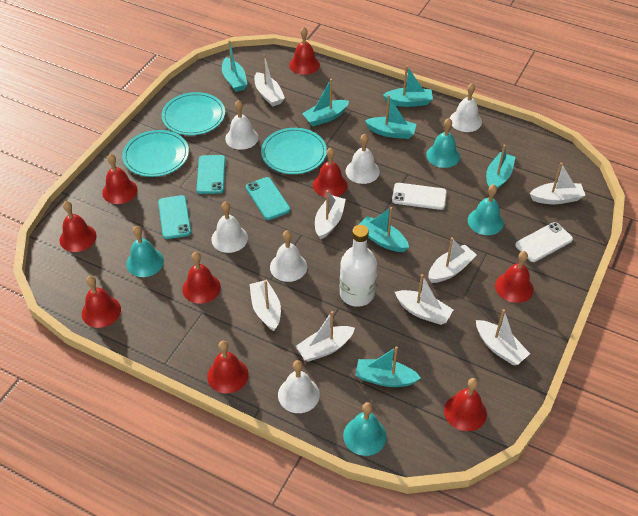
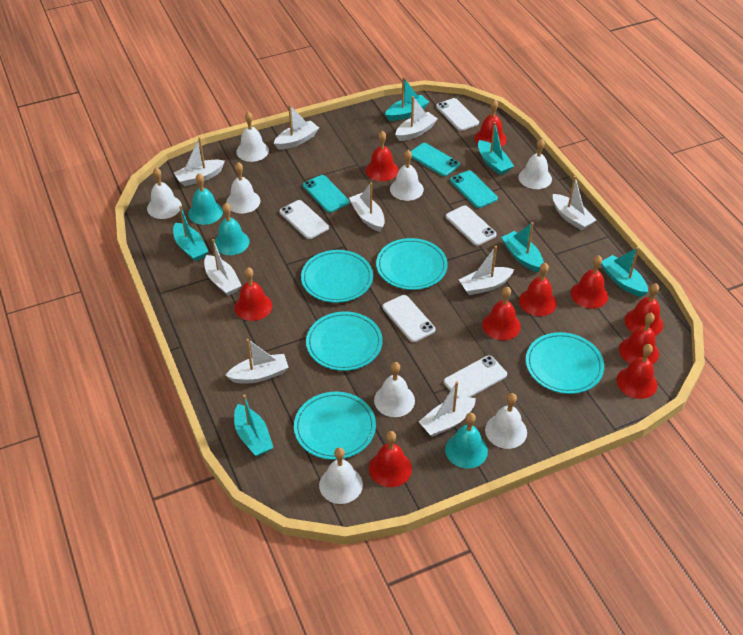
red bell: 9 -> 10
turquoise bell: 4 -> 3
turquoise boat: 7 -> 6
turquoise plate: 3 -> 5
white bell: 6 -> 8
white boat: 8 -> 9
white bottle: 1 -> 0
white phone: 2 -> 5

